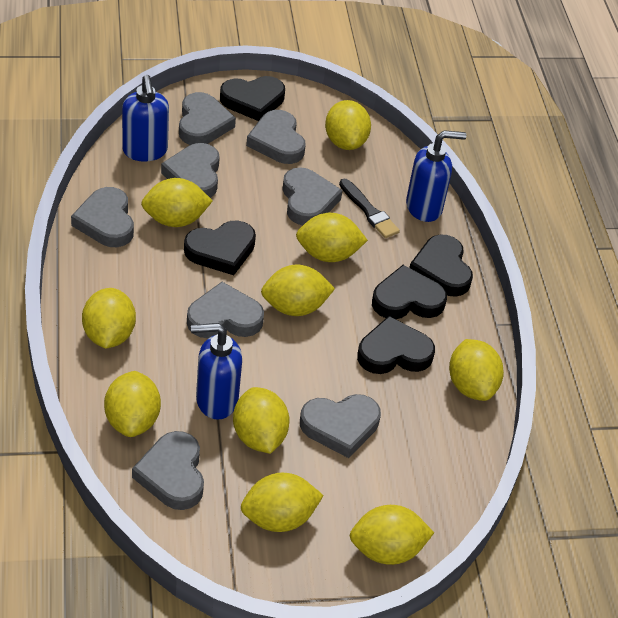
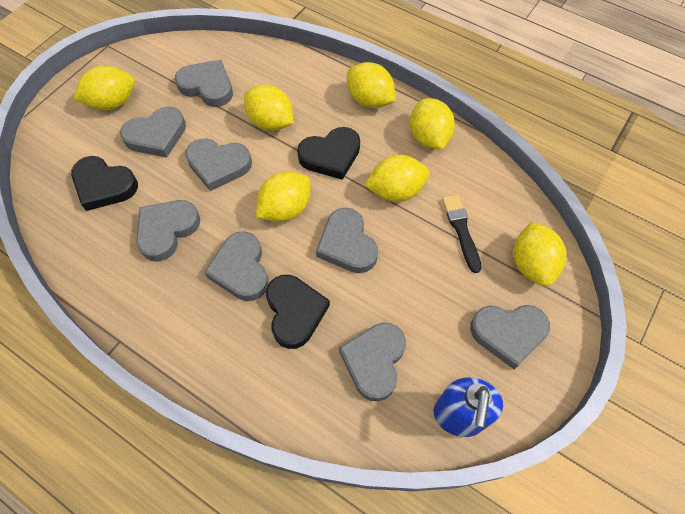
black heart: 5 -> 3
blue soap dispenser: 3 -> 1
yellow lemon: 10 -> 7

